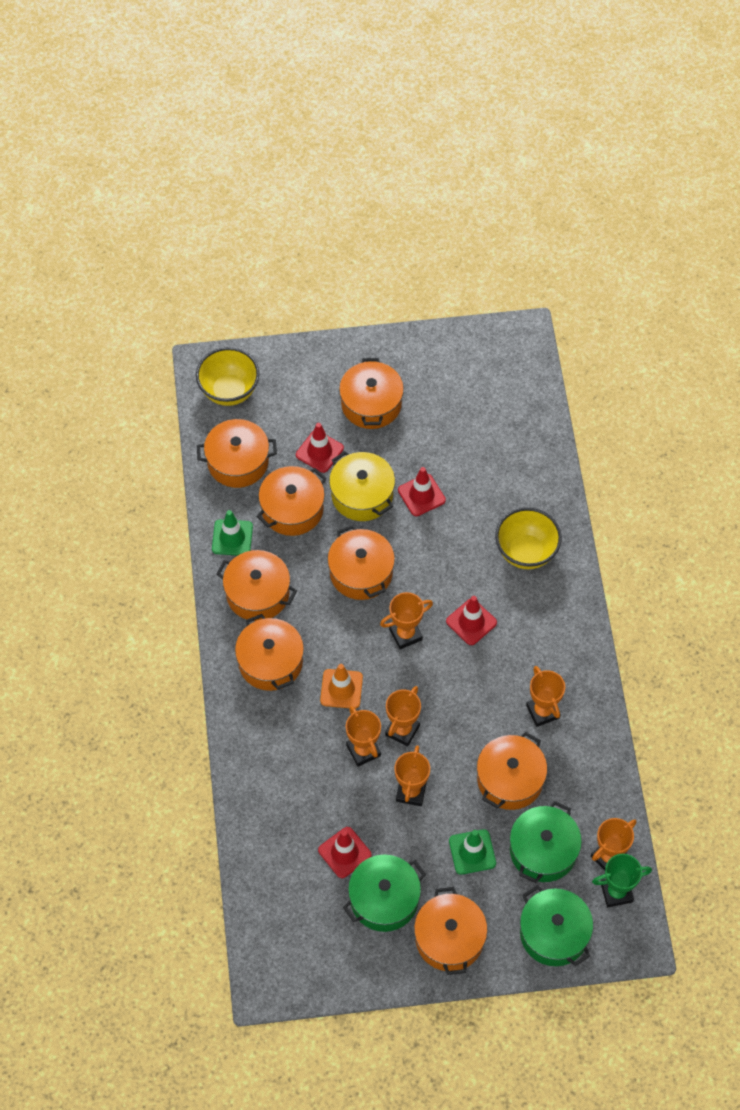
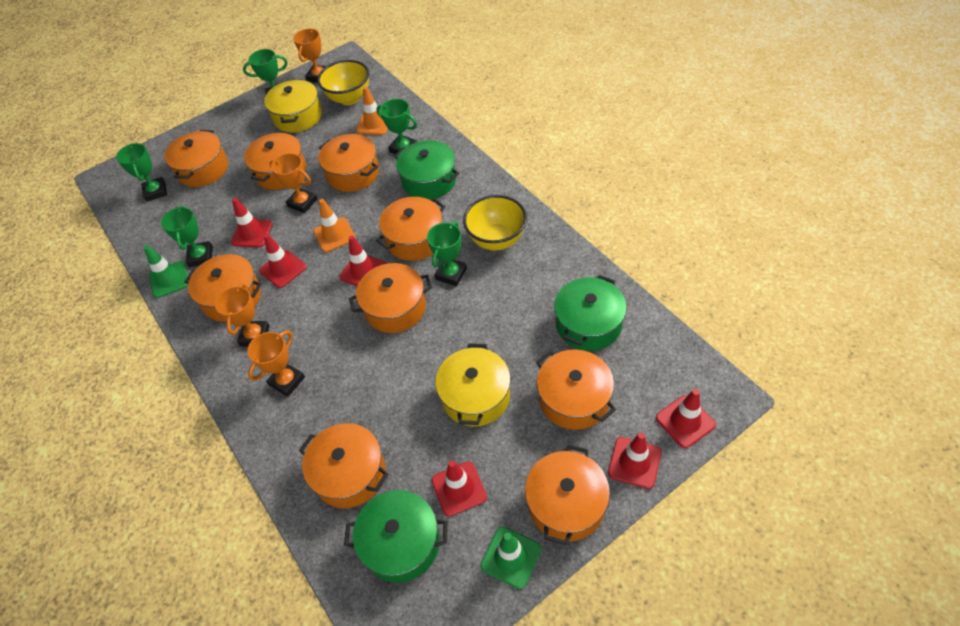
green trophy: 1 -> 5
orange pot: 8 -> 9
orange traffic cone: 1 -> 2
orange trophy: 6 -> 4
red traffic cone: 4 -> 6
yellow pot: 1 -> 2

